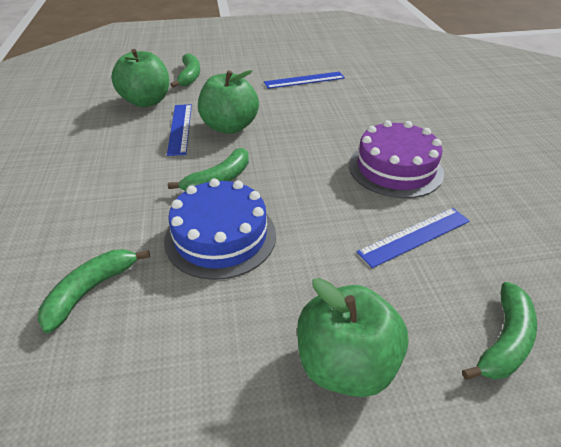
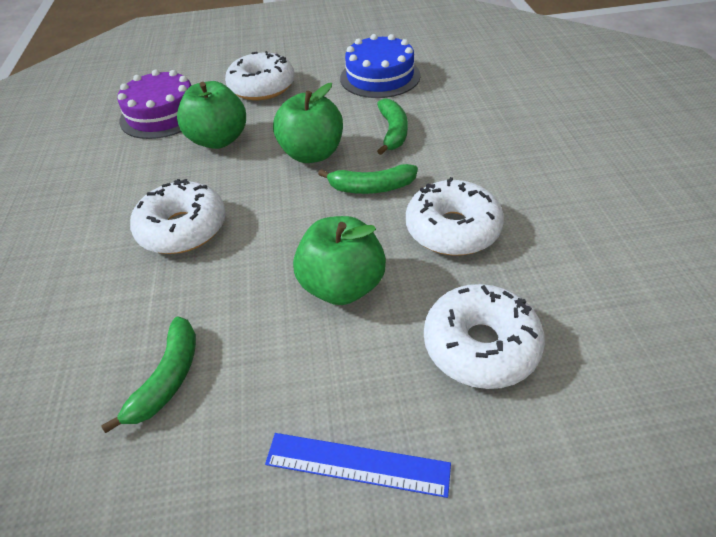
blue ruler: 3 -> 1
green banana: 4 -> 3
white donut: 0 -> 4

